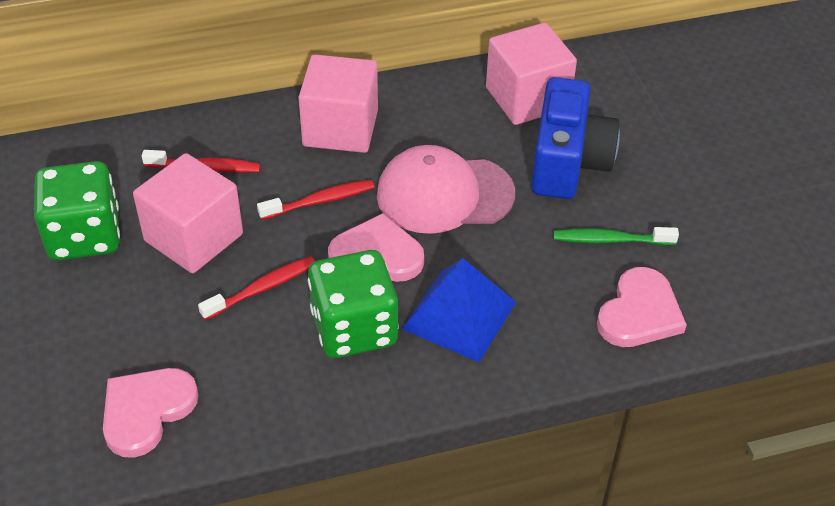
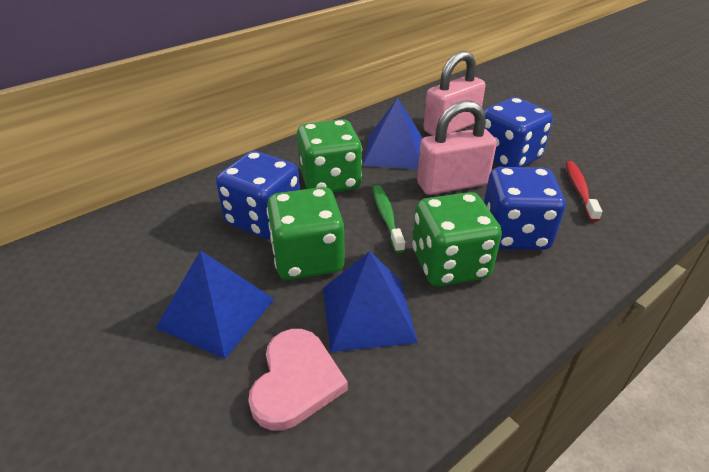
blue camera: 1 -> 0
blue dice: 0 -> 3
blue pyramid: 1 -> 3
green dice: 2 -> 3
pink cap: 1 -> 0
pink cube: 3 -> 0
pink heart: 3 -> 1
pink padlock: 0 -> 2
red toothbrush: 3 -> 1

